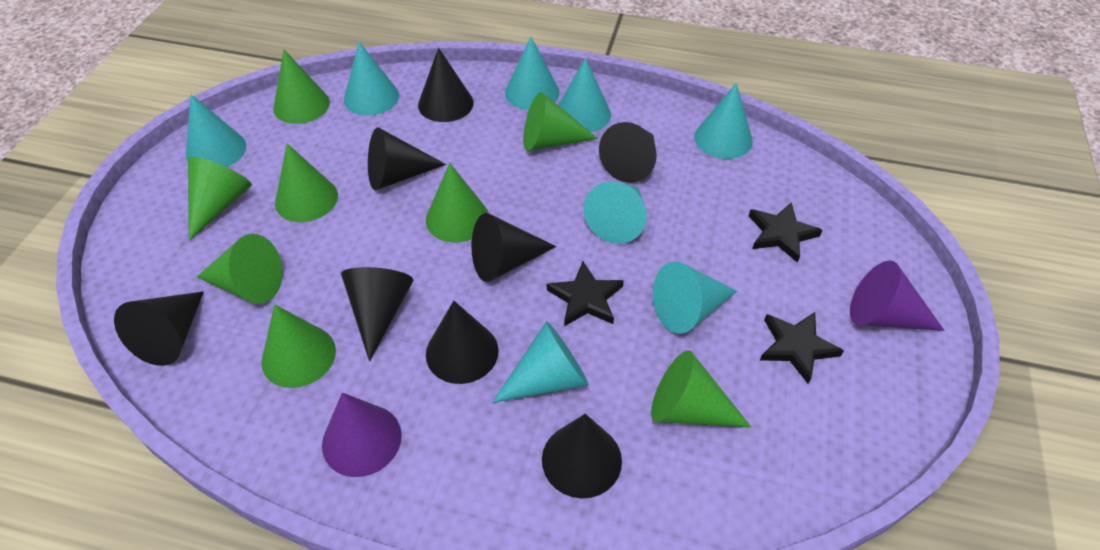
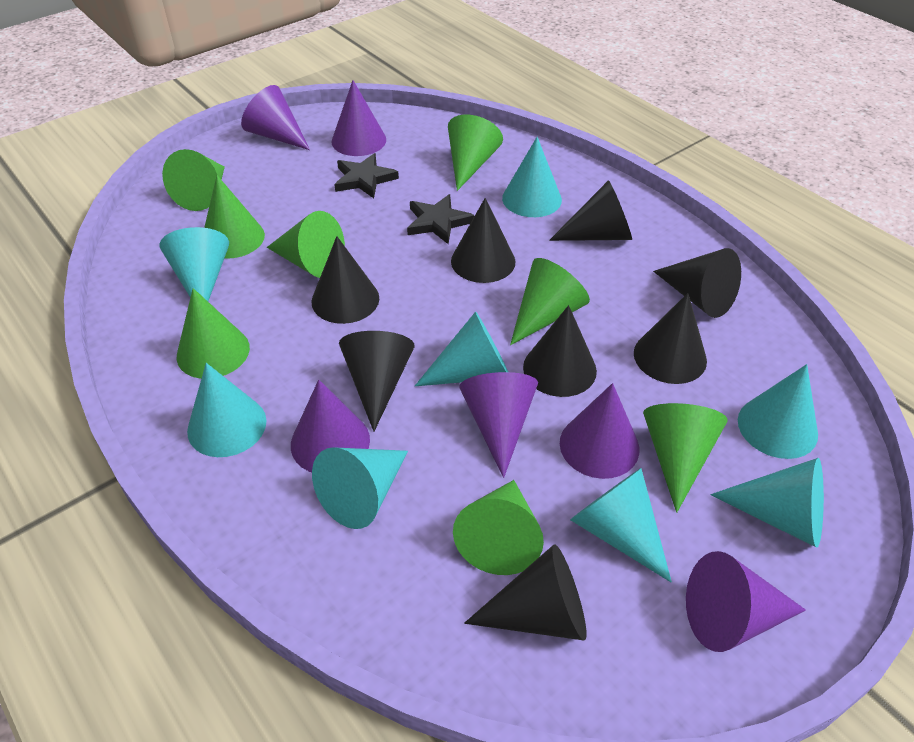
black star: 3 -> 2
purple cone: 2 -> 6

